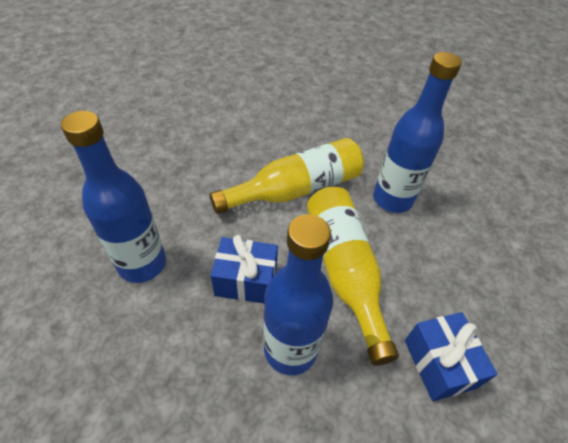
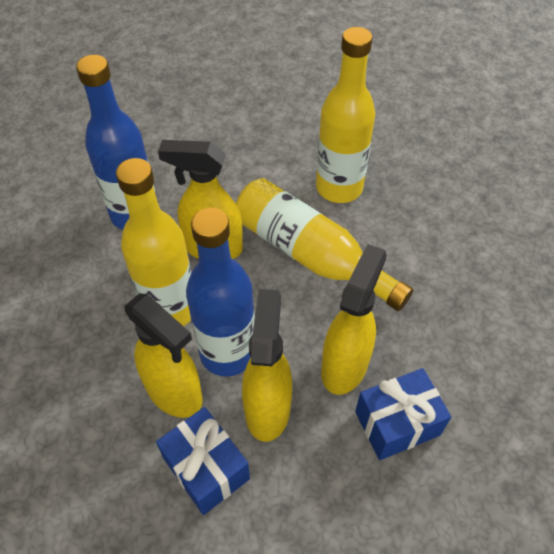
blue bottle: 3 -> 2
yellow bottle: 2 -> 3
yellow spray bottle: 0 -> 4

